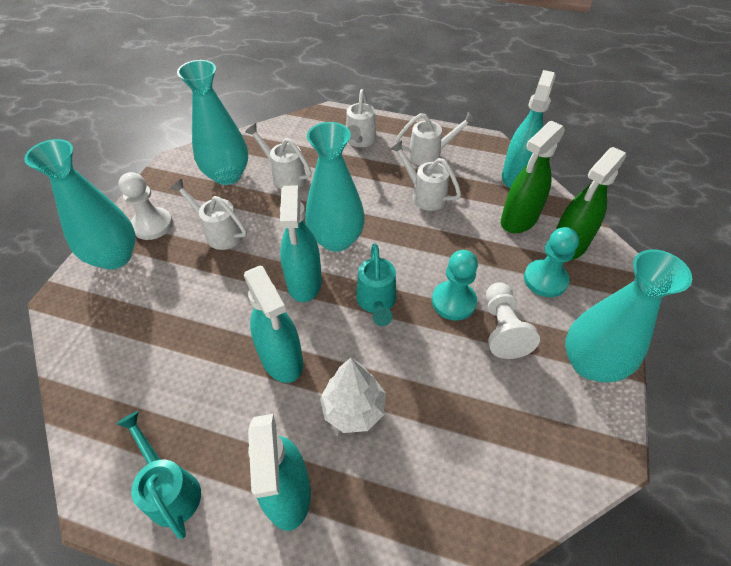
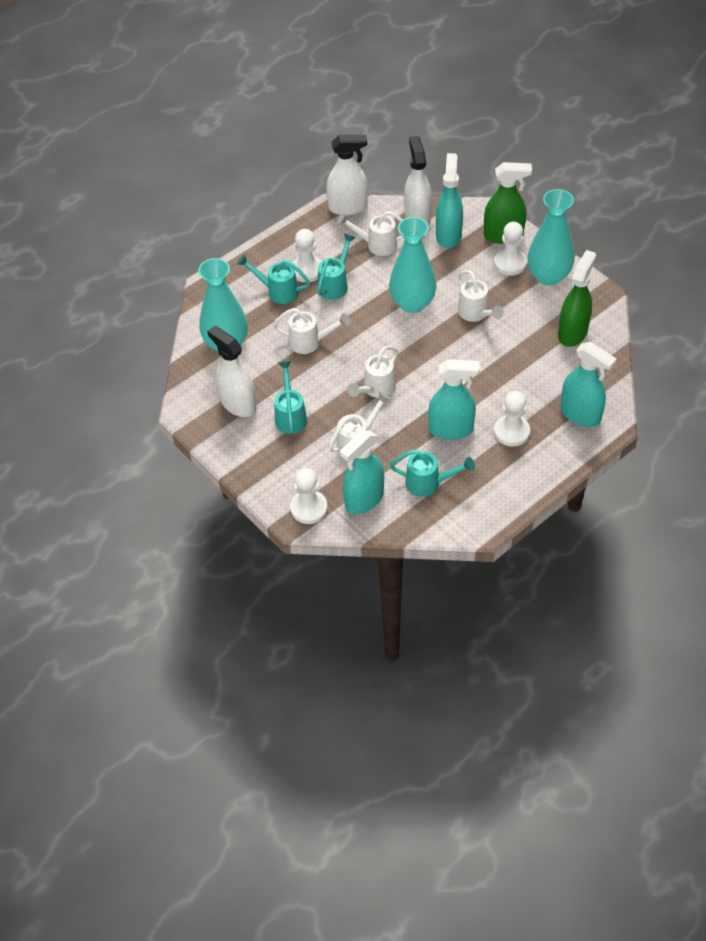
turquoise pawn: 2 -> 0
turquoise vase: 4 -> 3
turquoise watering can: 2 -> 4
white pawn: 2 -> 4
white spray bottle: 0 -> 3
white tree: 1 -> 0

